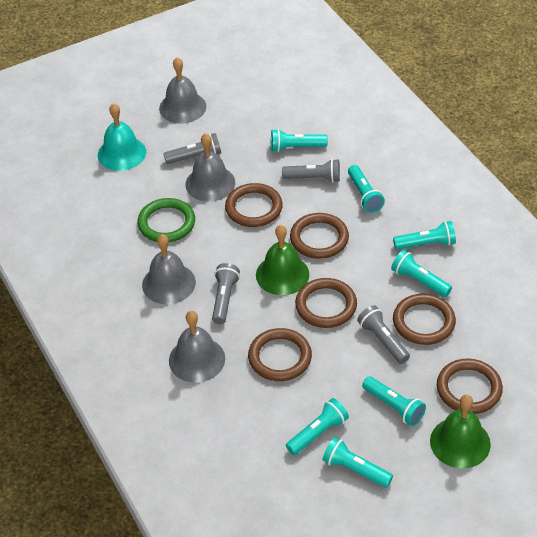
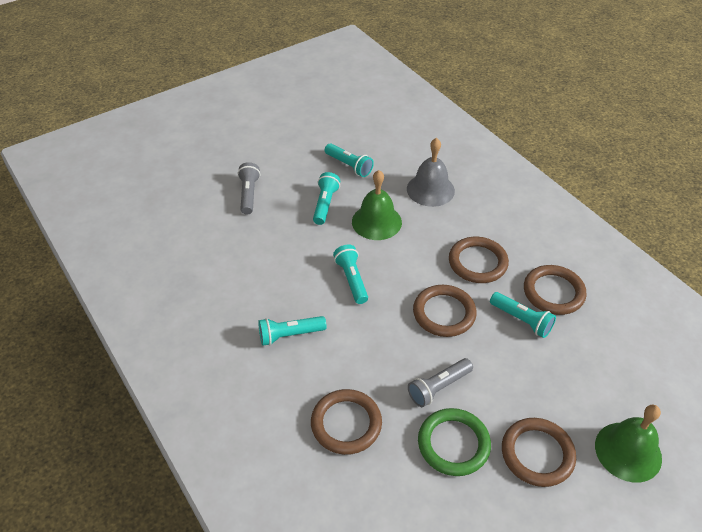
brown ring: 6 -> 5
grey bell: 4 -> 1
grey flashlight: 4 -> 2
turquoise bell: 1 -> 0
turquoise flashlight: 7 -> 5

